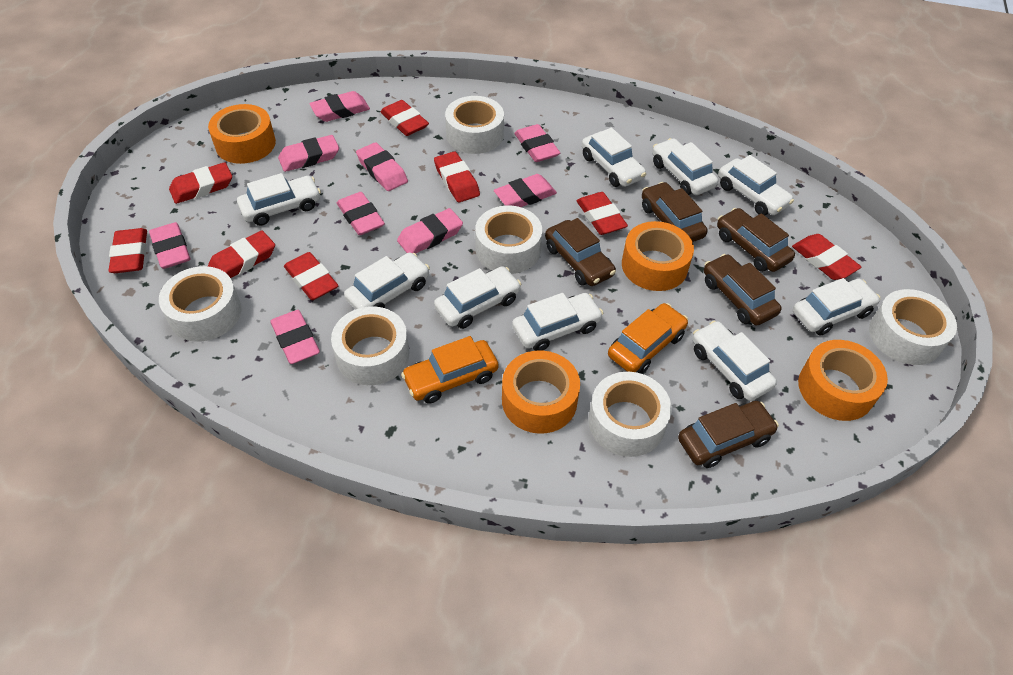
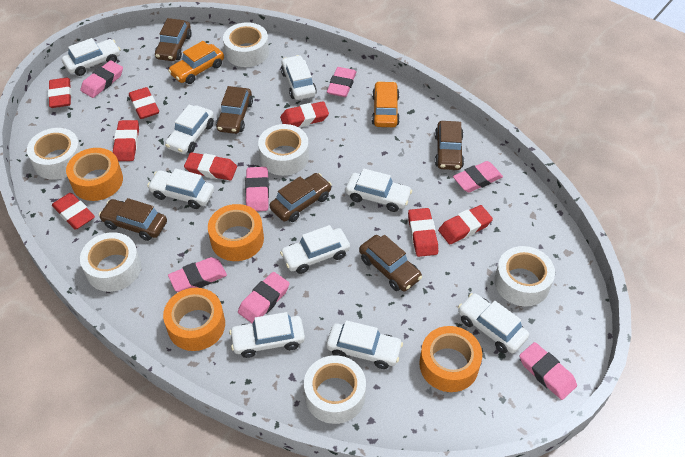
brown car: 5 -> 6
pink eraser: 9 -> 7

